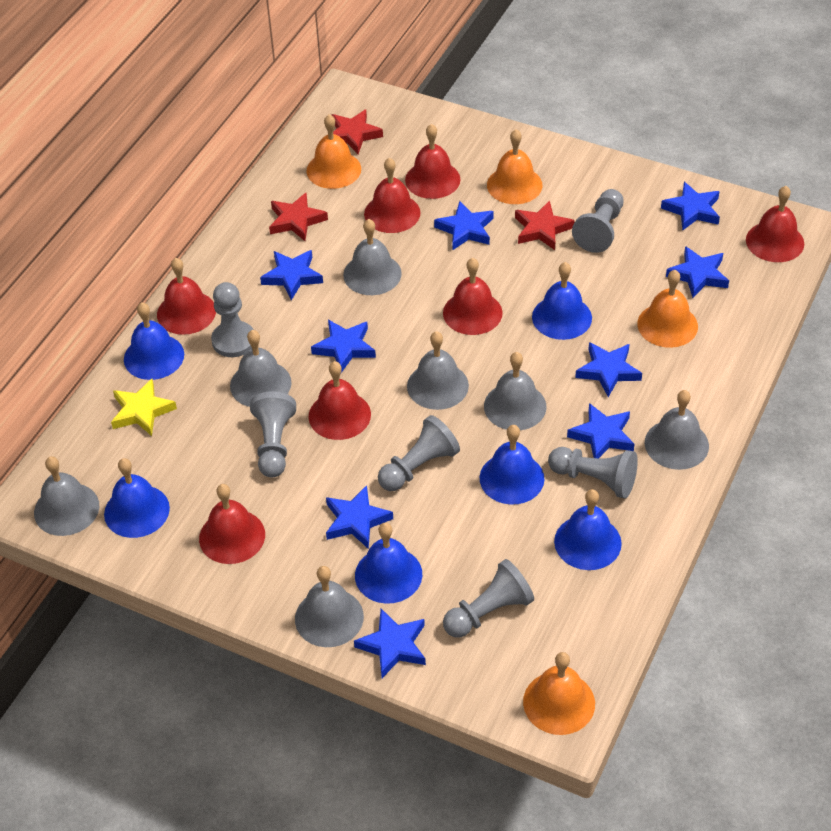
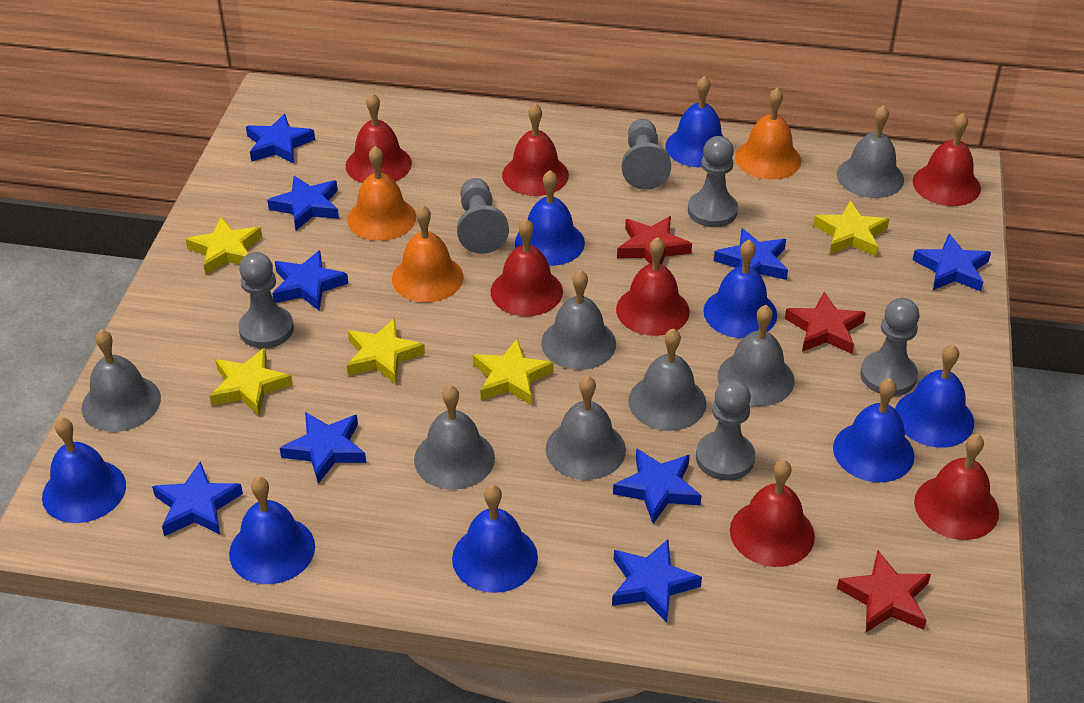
blue bell: 6 -> 8
orange bell: 4 -> 3
yellow star: 1 -> 5

